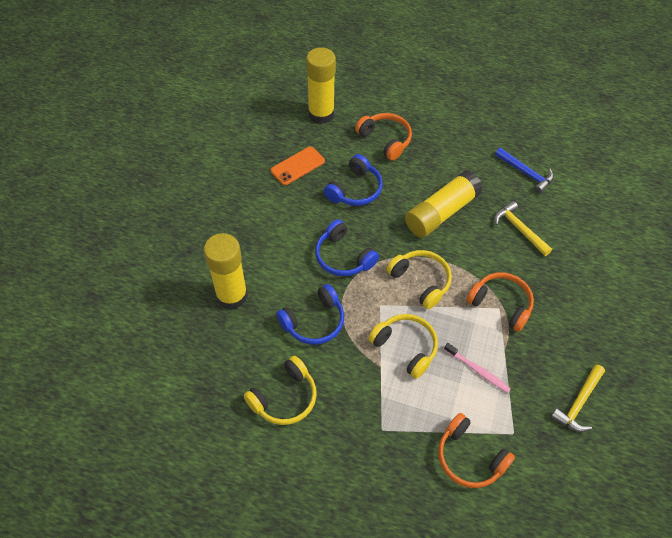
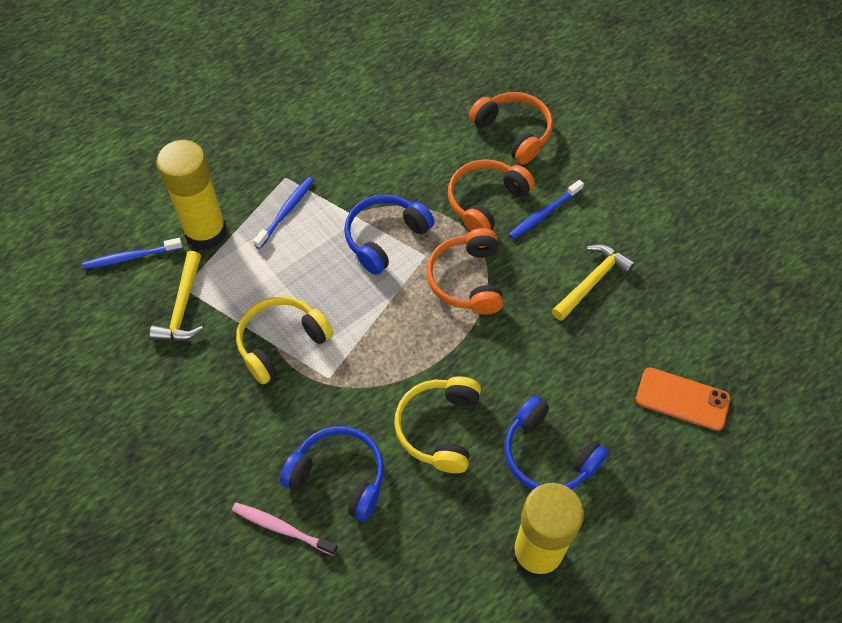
blue hammer: 1 -> 0
blue toothbrush: 0 -> 3
yellow glue stick: 3 -> 2
yellow headphones: 3 -> 2

